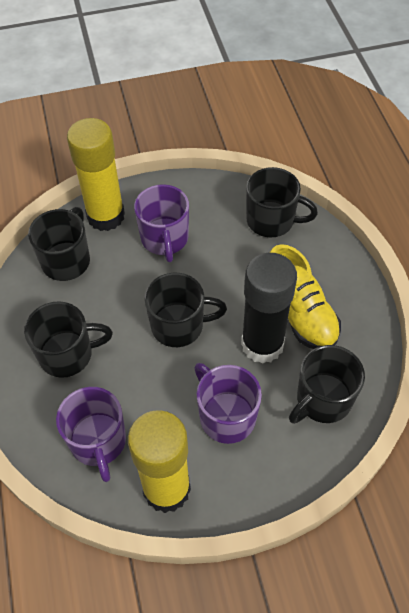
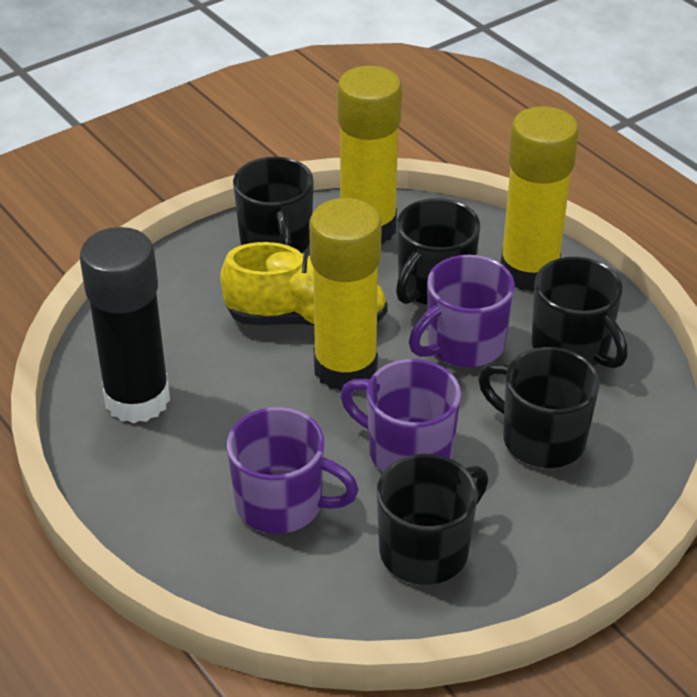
yellow glue stick: 2 -> 3

